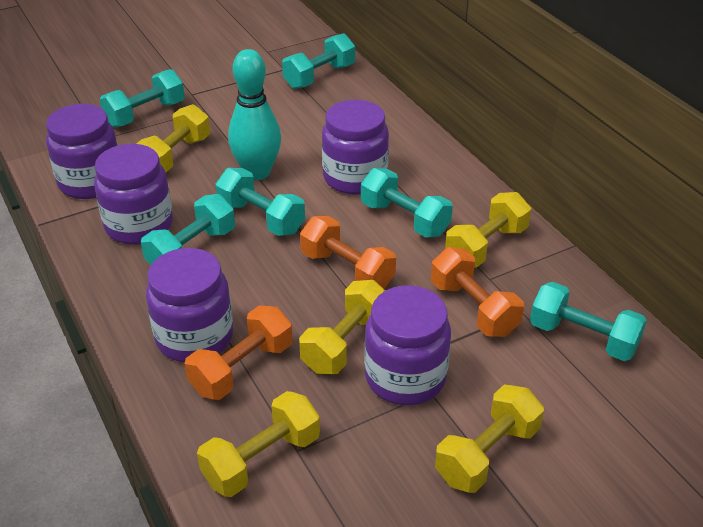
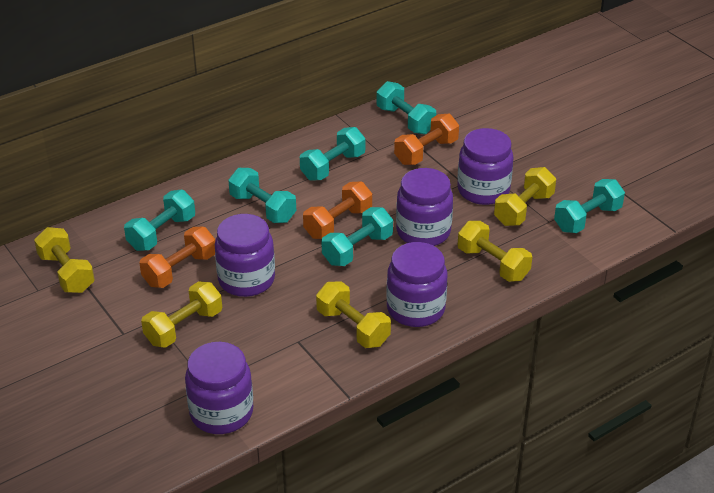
turquoise bowling pin: 1 -> 0

